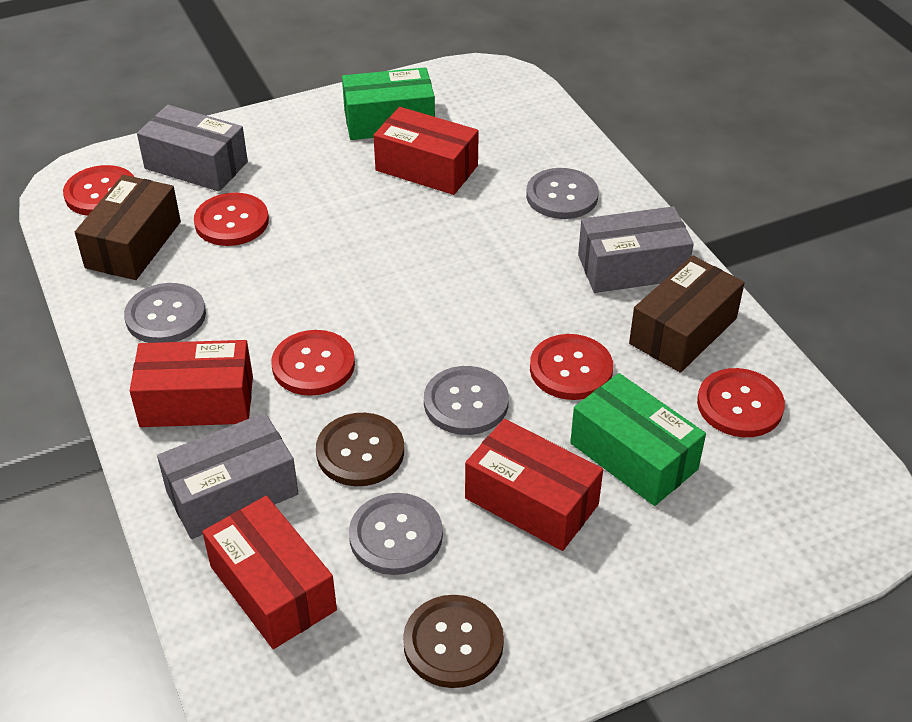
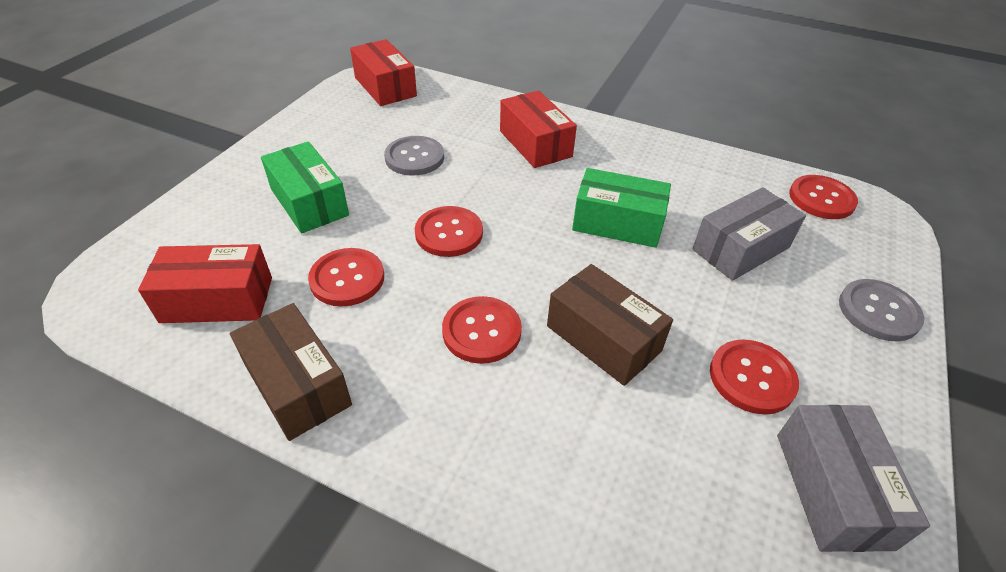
brown button: 2 -> 0
grey box: 3 -> 2
grey button: 4 -> 2
red box: 4 -> 3

